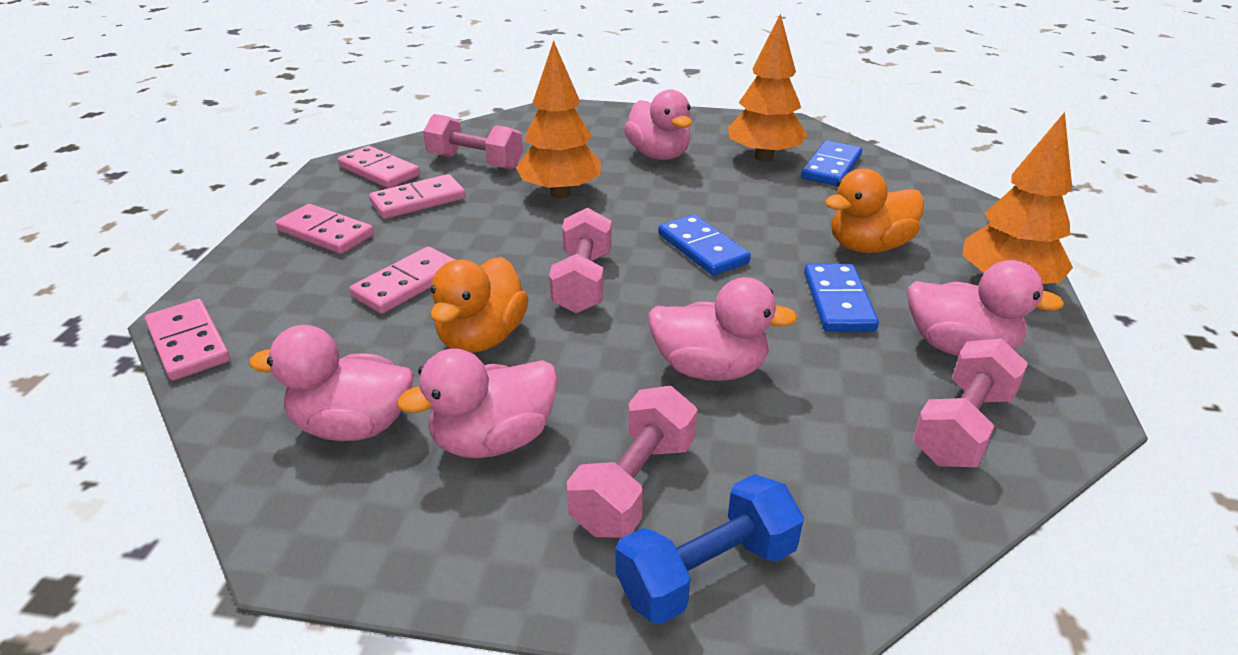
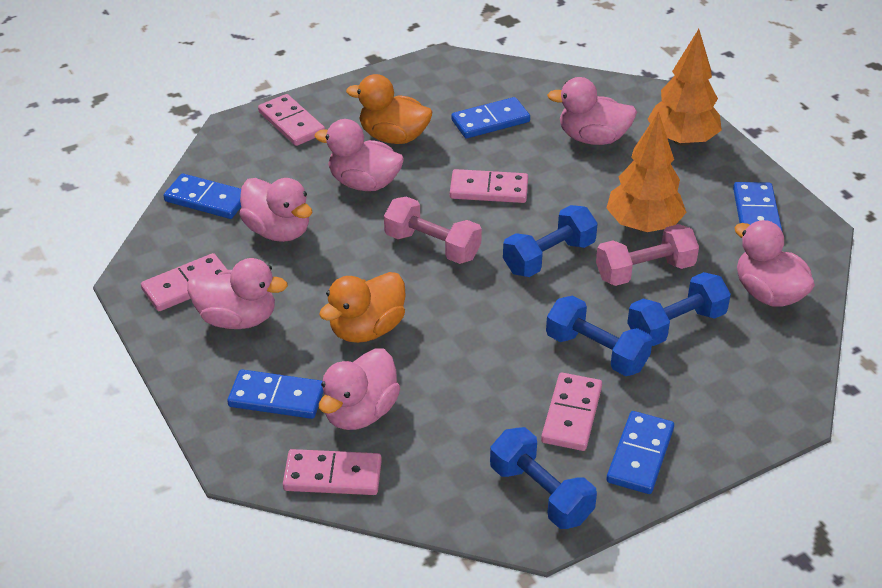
blue domino: 3 -> 5
blue dumbbell: 1 -> 4
orange tree: 3 -> 2
pink duck: 5 -> 6
pink dumbbell: 4 -> 2

